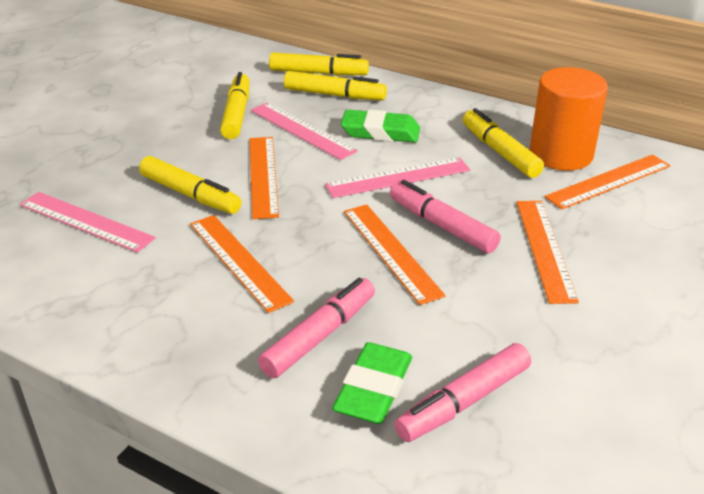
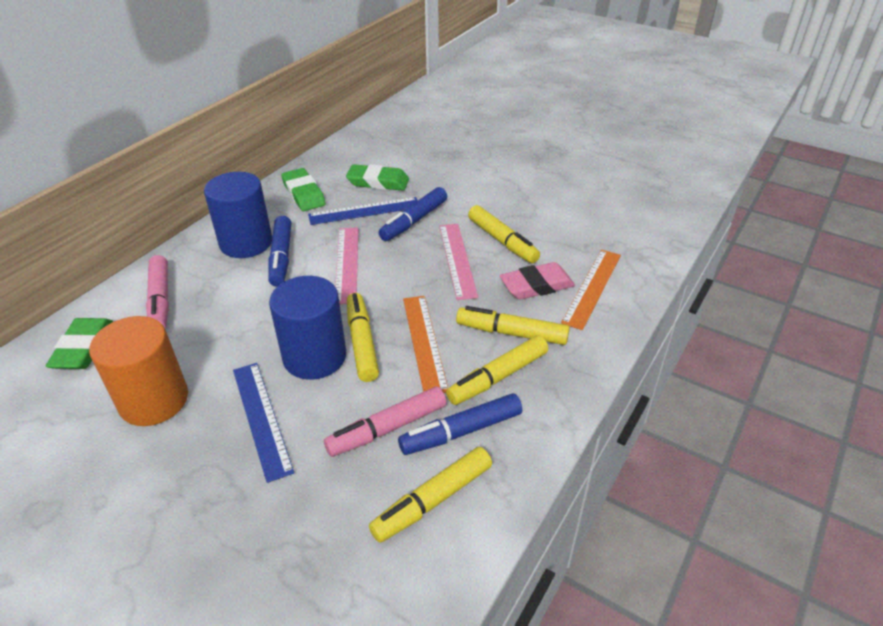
blue cylinder: 0 -> 2
blue marker: 0 -> 3
blue ruler: 0 -> 2
green eraser: 2 -> 3
orange ruler: 5 -> 2
pink eraser: 0 -> 1
pink marker: 3 -> 2
pink ruler: 3 -> 2

